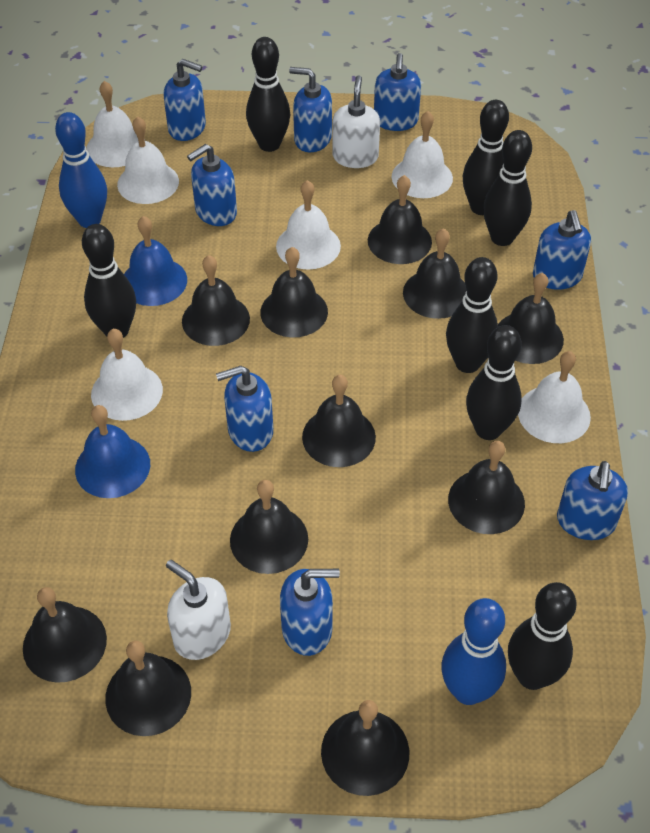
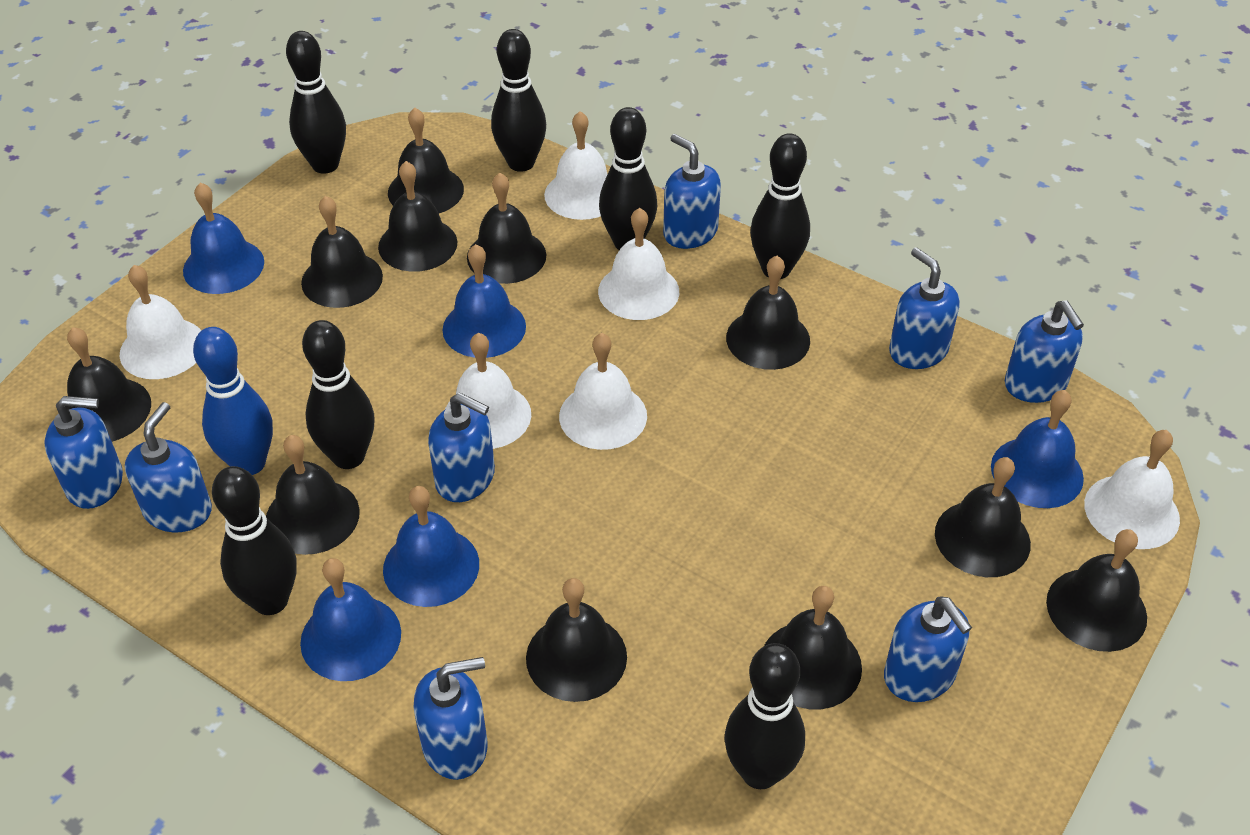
blue bell: 2 -> 5
blue bowling pin: 2 -> 1
white soap dispenser: 2 -> 0

